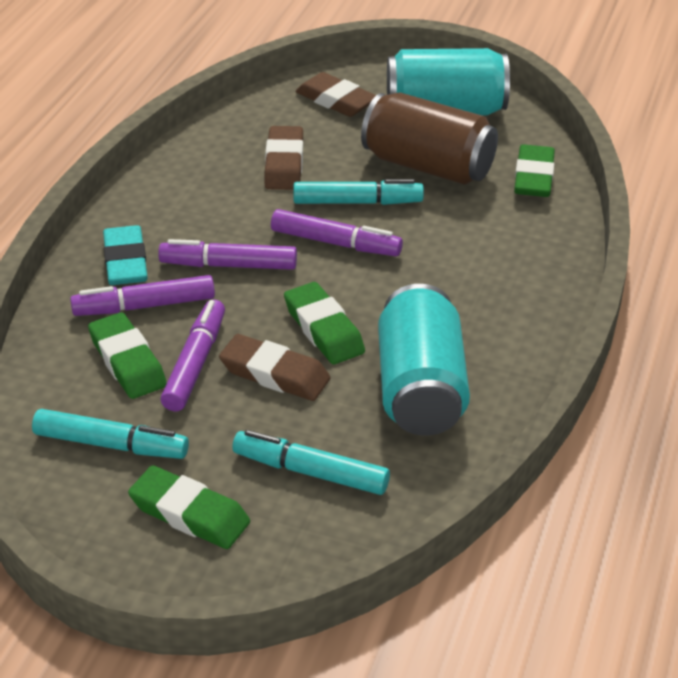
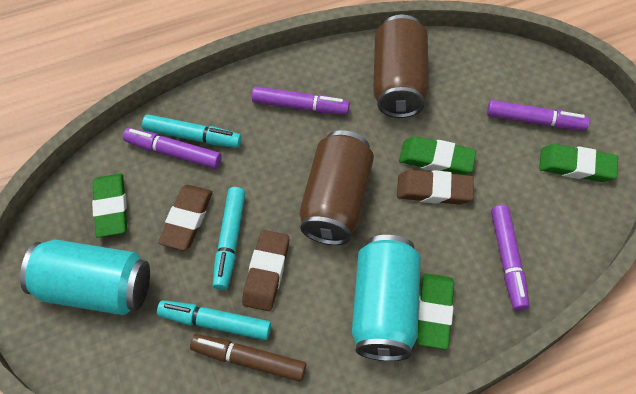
brown can: 1 -> 2
brown marker: 0 -> 1
turquoise eraser: 1 -> 0

